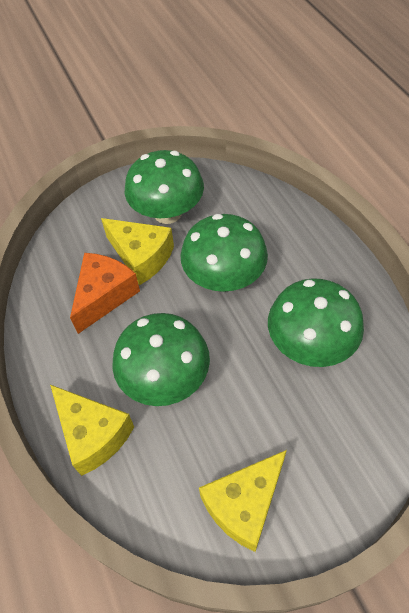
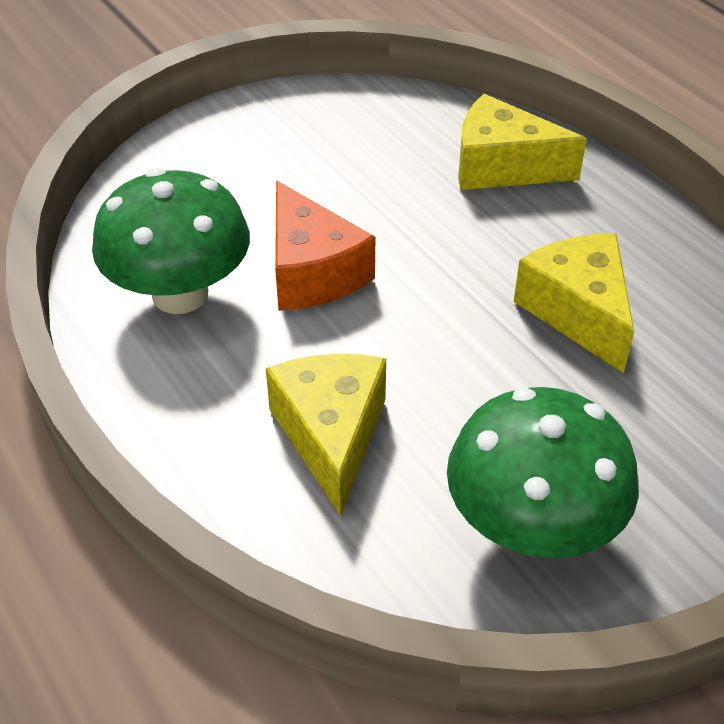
green mushroom: 4 -> 2

